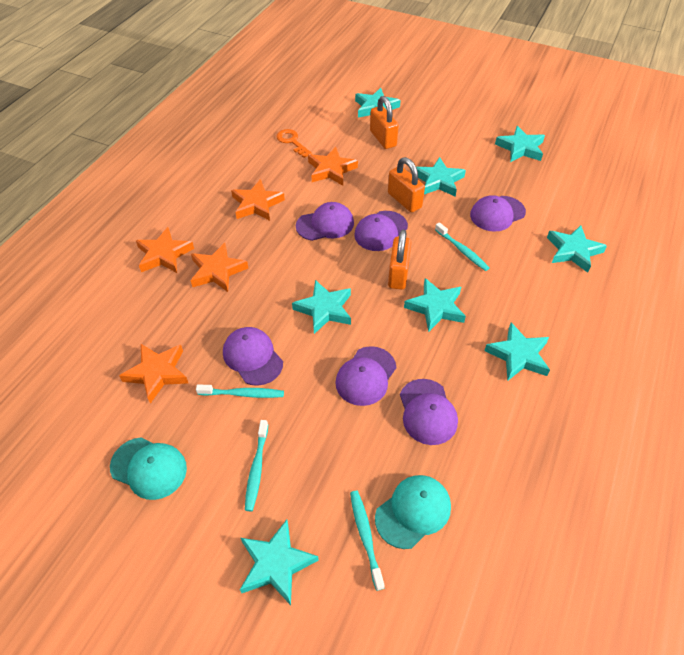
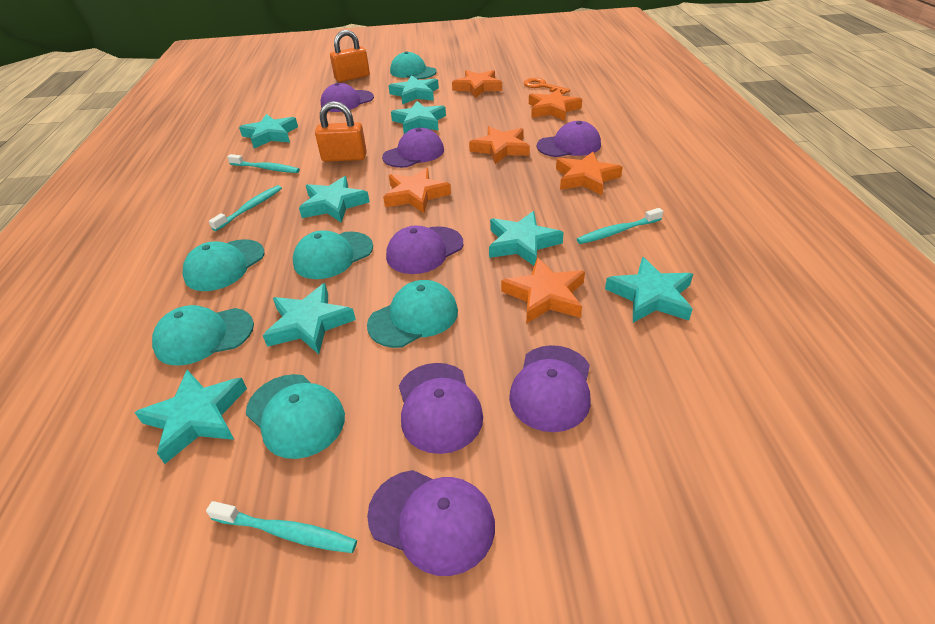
orange padlock: 3 -> 2
orange star: 5 -> 6
purple cap: 6 -> 7
turquoise cap: 2 -> 6

